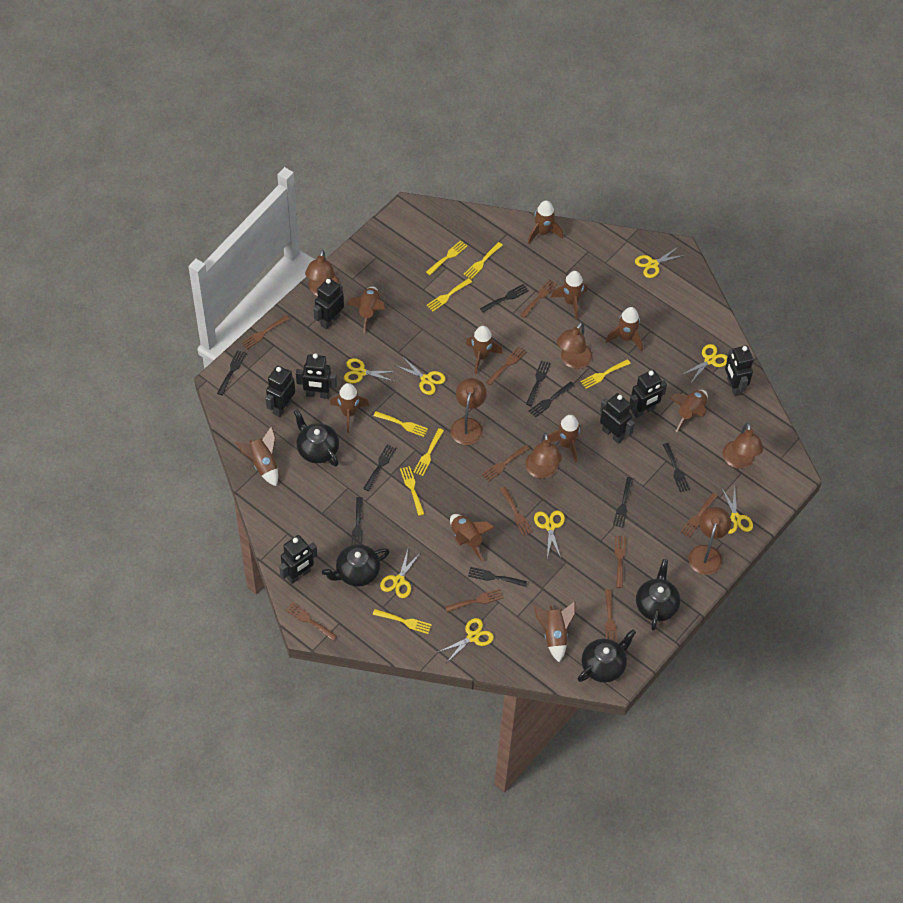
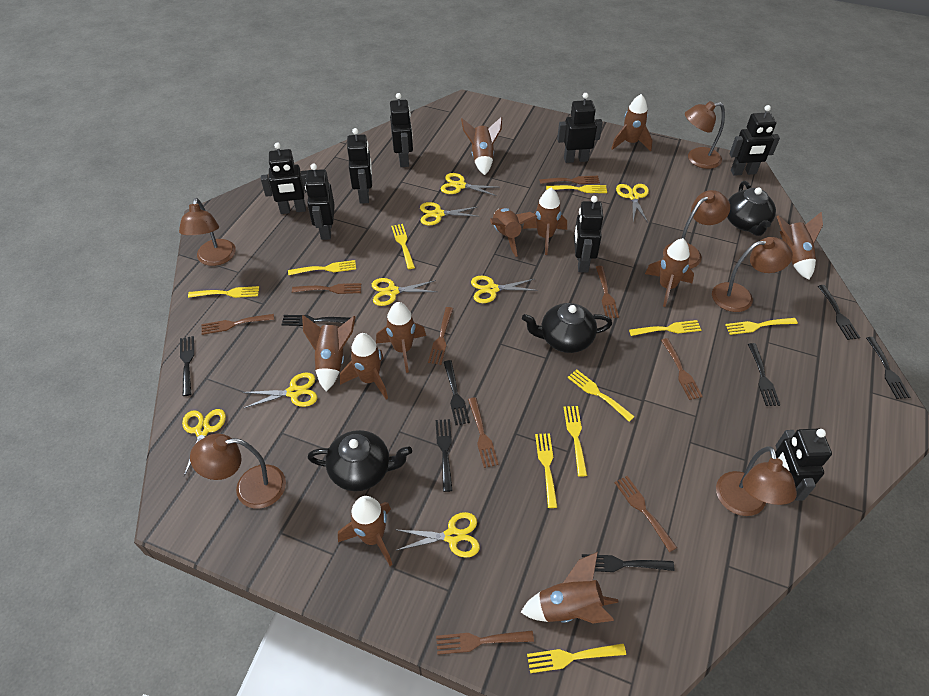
black fork: 9 -> 8
black robot: 7 -> 8
black teapot: 4 -> 3
brown fork: 10 -> 9
yellow fork: 8 -> 10

